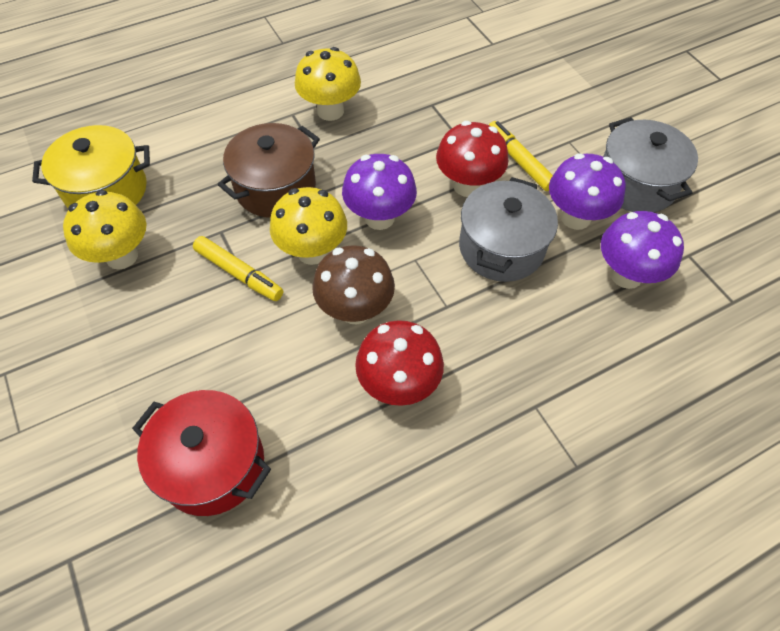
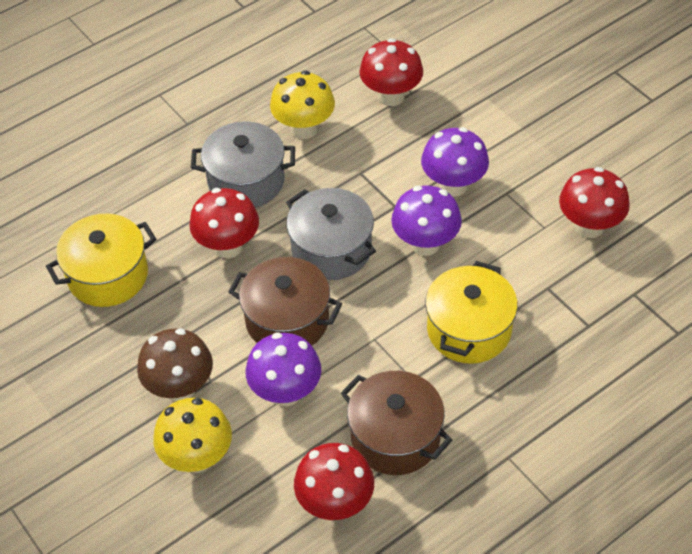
brown pot: 1 -> 2
red mushroom: 2 -> 4
red pot: 1 -> 0
yellow marker: 2 -> 0
yellow mushroom: 3 -> 2
yellow pot: 1 -> 2

